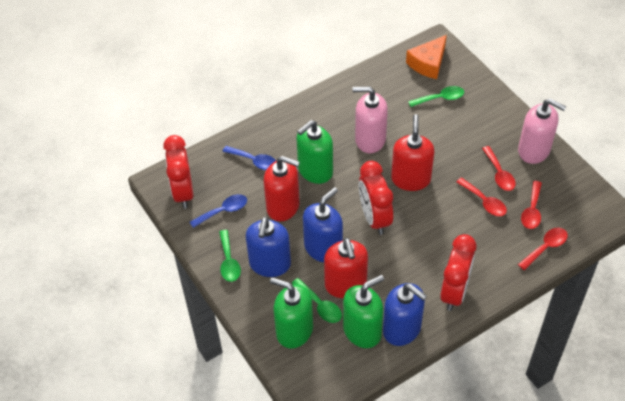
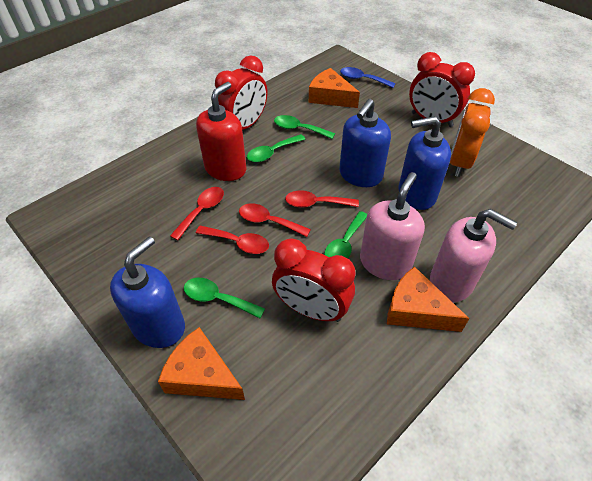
blue spoon: 2 -> 1
green soap dispenser: 3 -> 0
green spoon: 3 -> 4
orange cheese: 1 -> 3
orange clock: 0 -> 1
red soap dispenser: 3 -> 1

